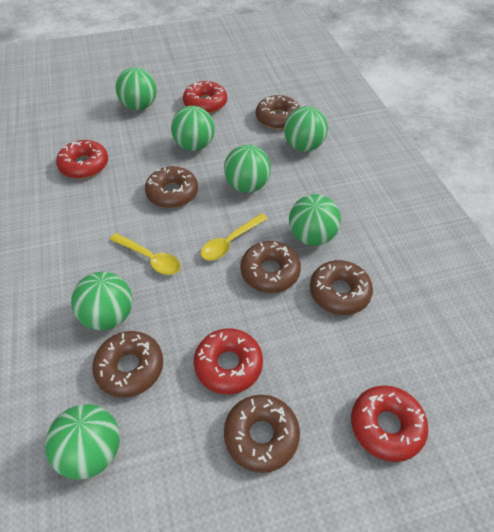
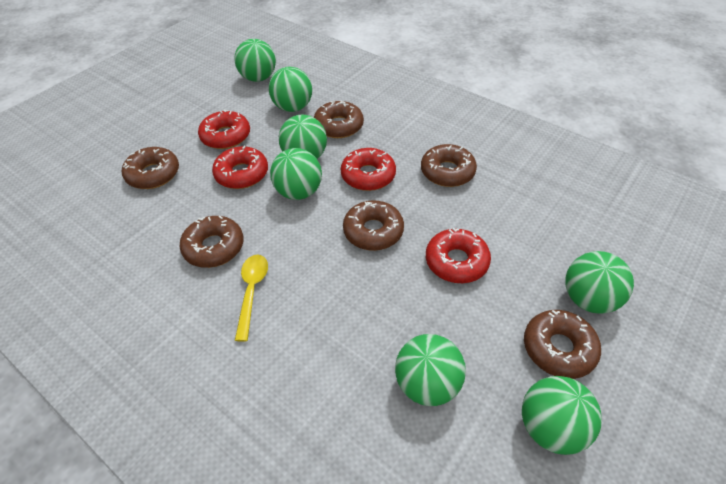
yellow spoon: 2 -> 1

